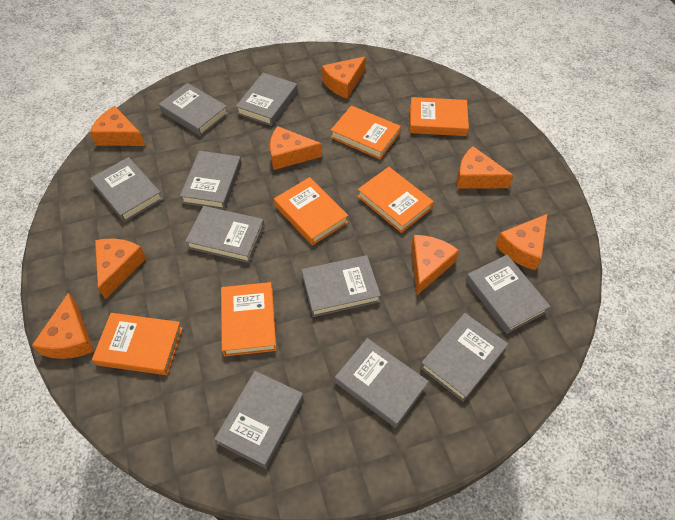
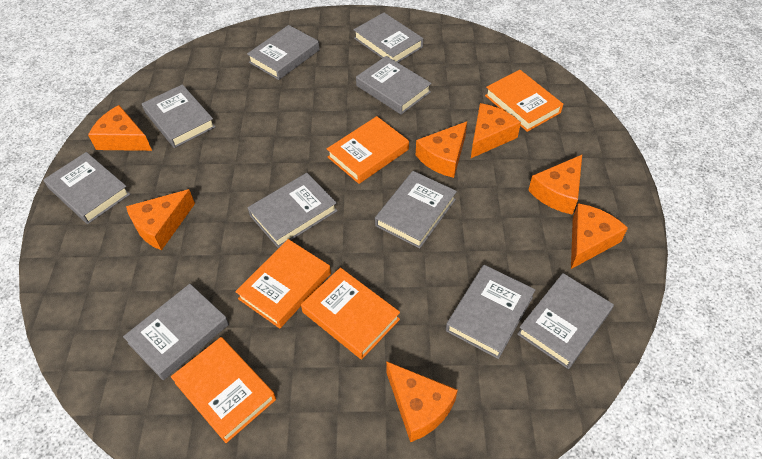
orange book: 6 -> 5
orange cheese: 8 -> 7

